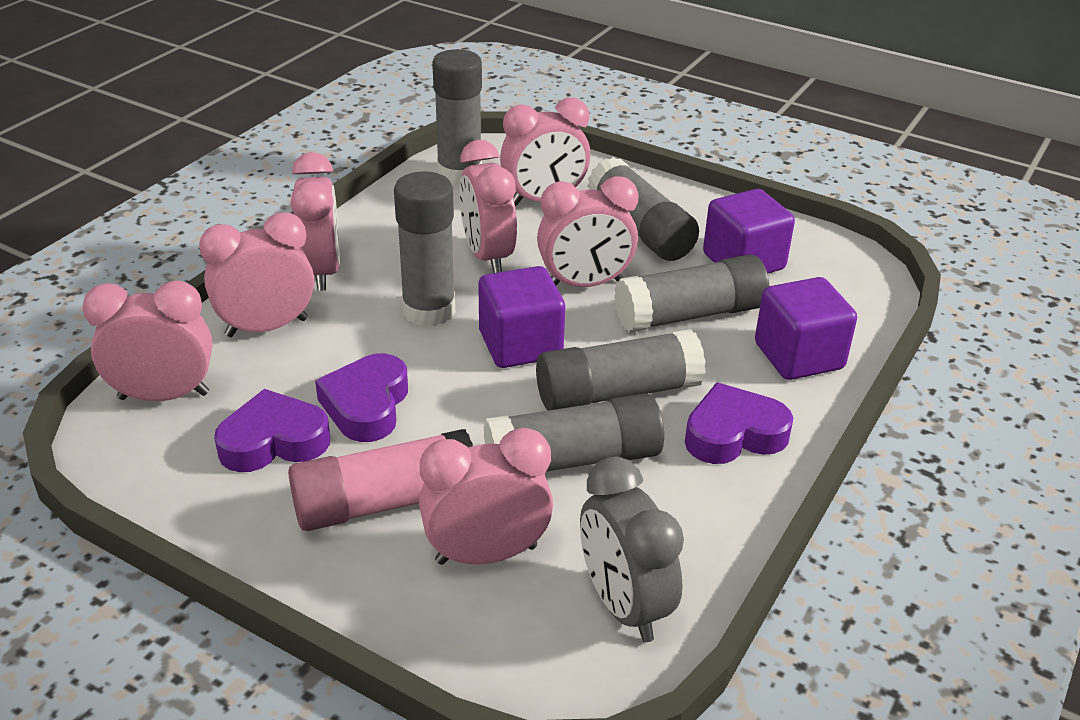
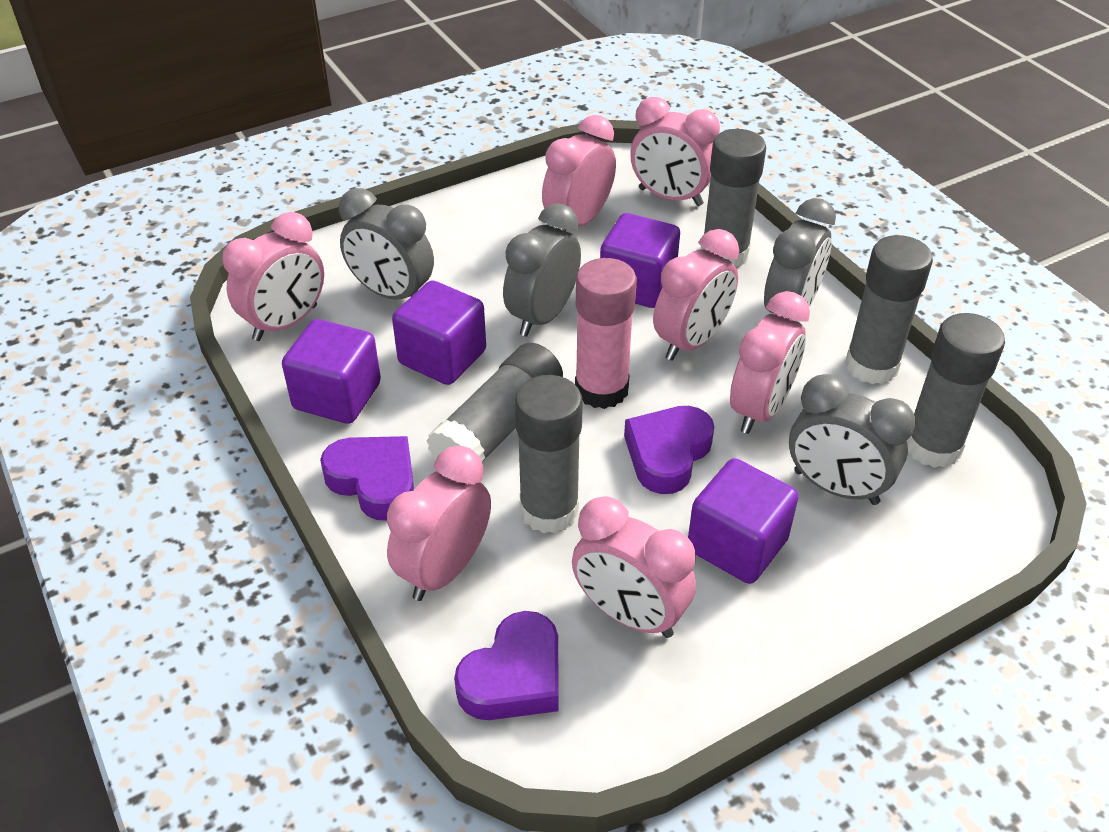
grey clock: 1 -> 4
grey glue stick: 6 -> 5
purple cube: 3 -> 4

